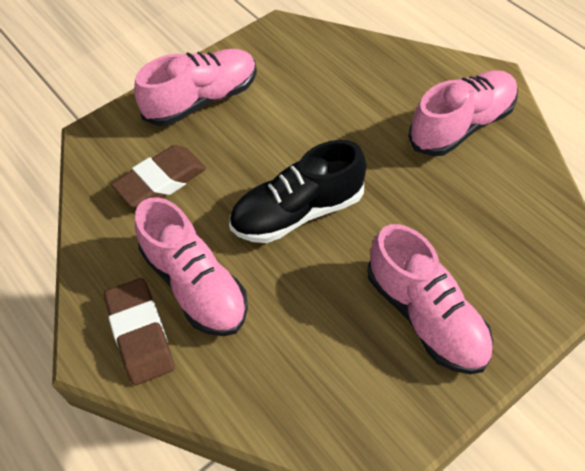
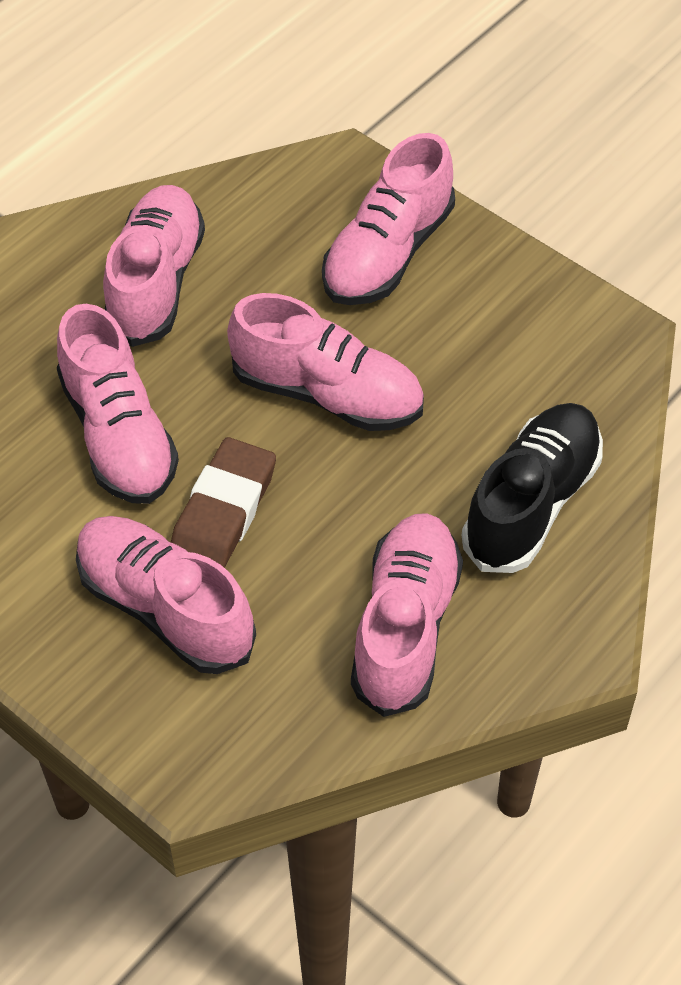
brown eraser: 2 -> 1
pink shoe: 4 -> 6

